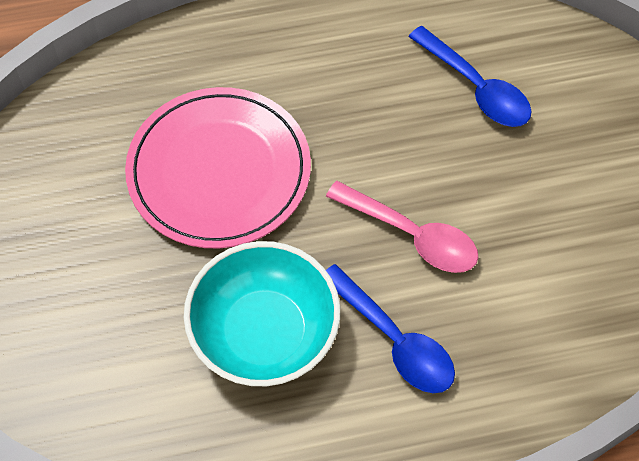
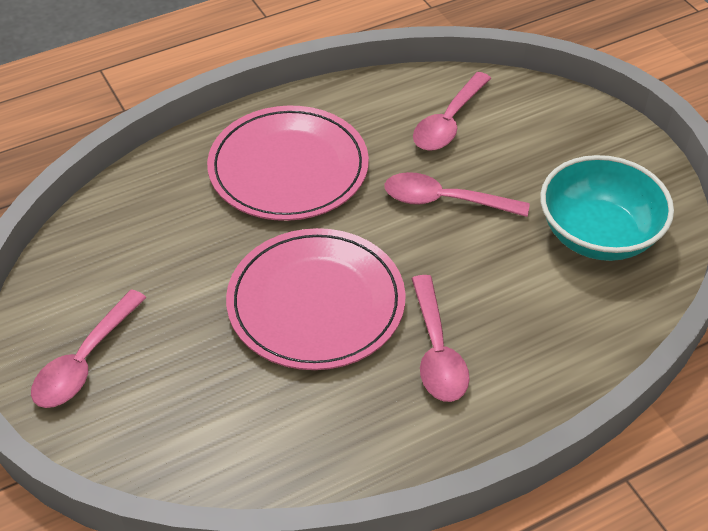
blue spoon: 2 -> 0
pink plate: 1 -> 2
pink spoon: 1 -> 4

